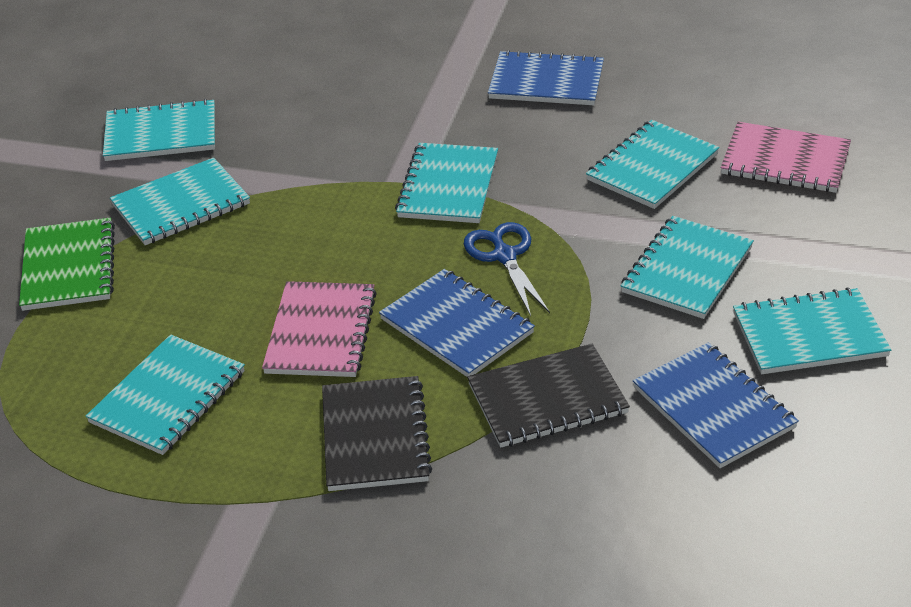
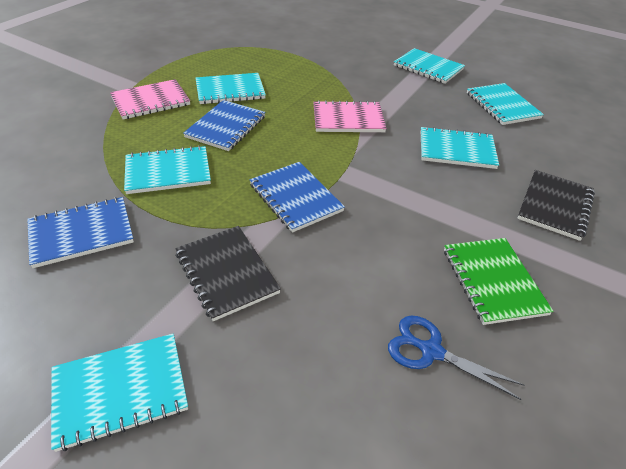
turquoise notebook: 7 -> 6

